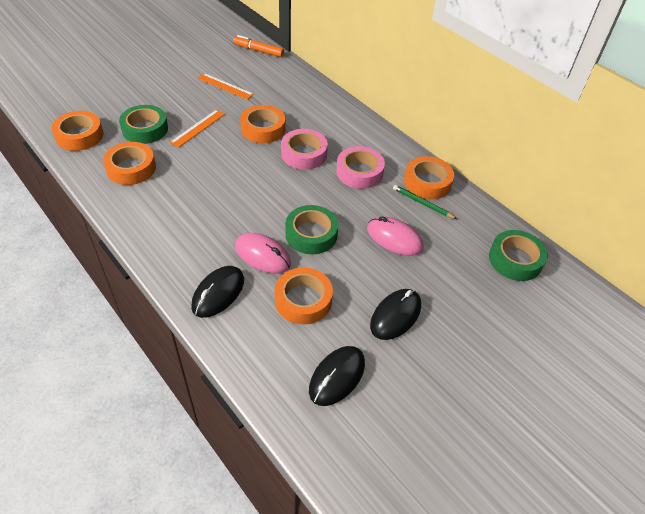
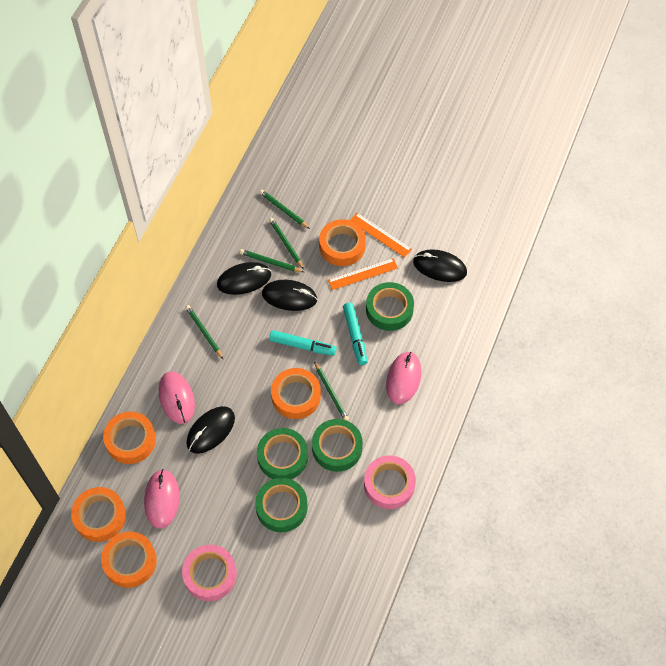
black mouse: 3 -> 4
green pencil: 1 -> 5
green tape: 3 -> 4
orange marker: 1 -> 0
pink mouse: 2 -> 3
turquoise marker: 0 -> 2

